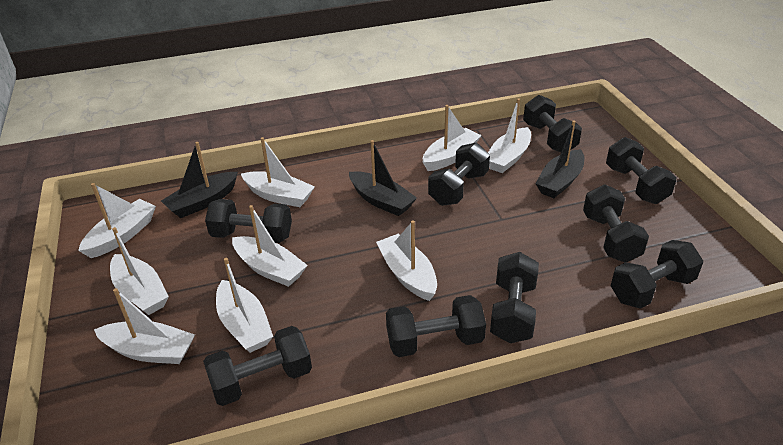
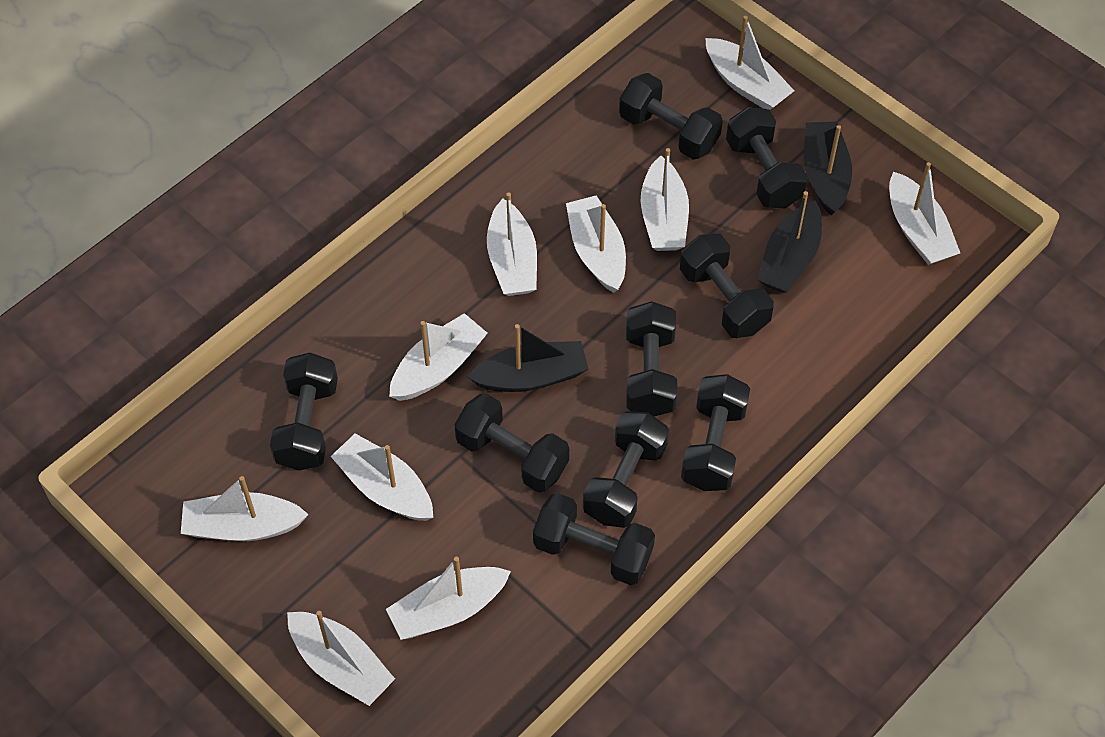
white boat: 9 -> 10

